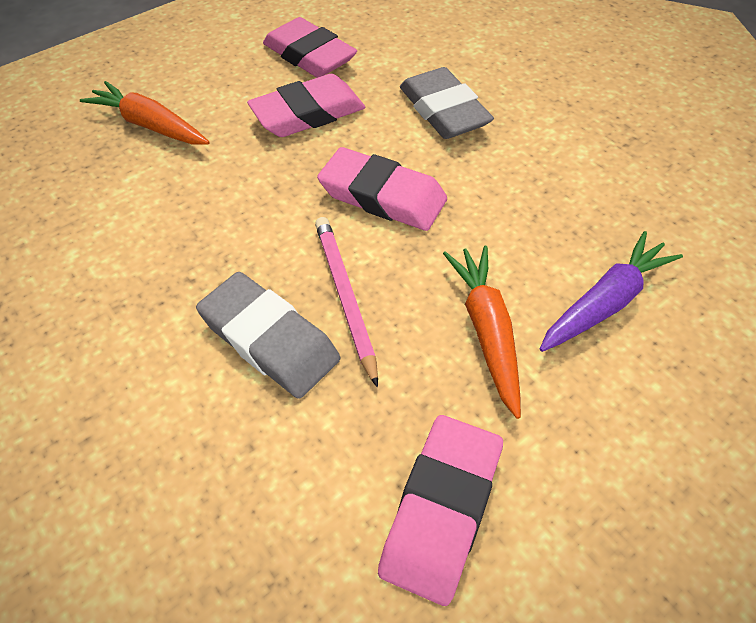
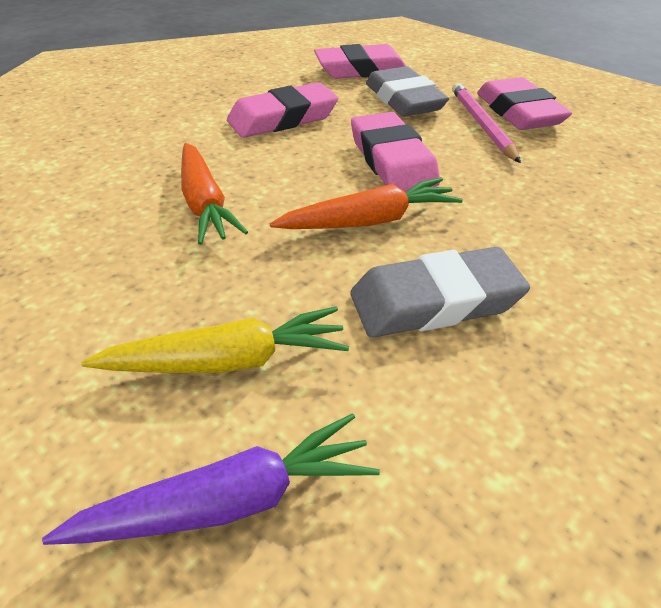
yellow carrot: 0 -> 1

